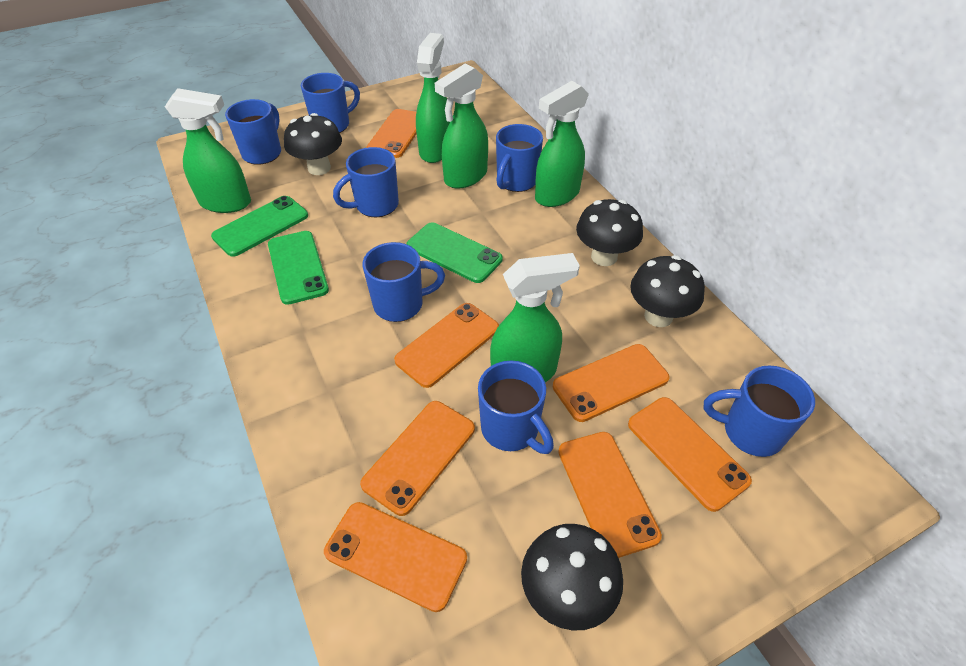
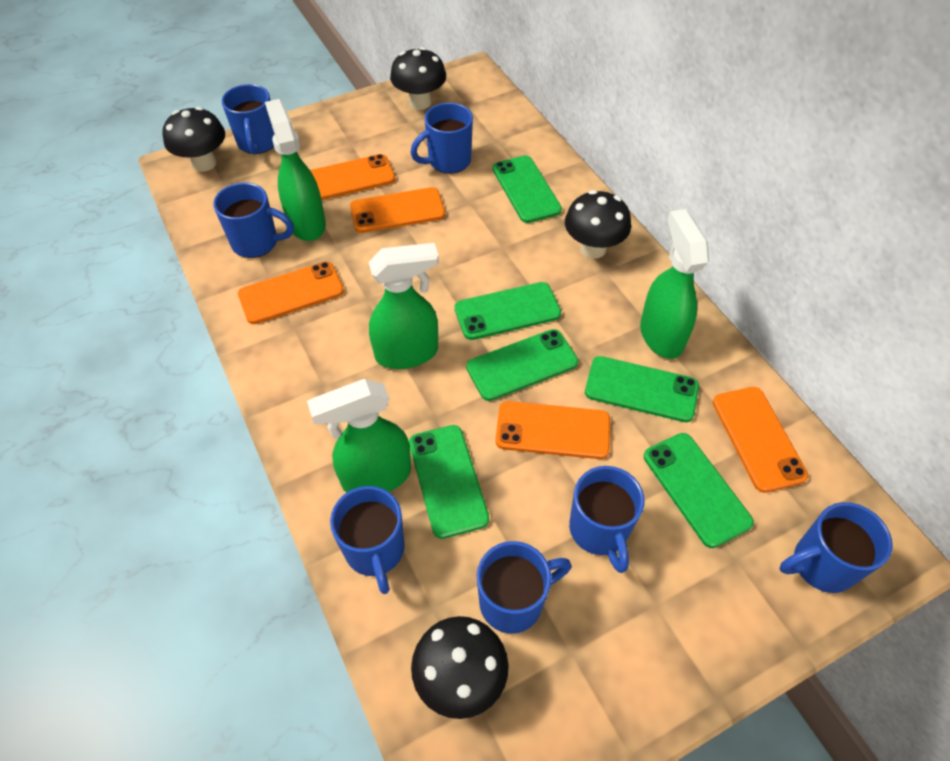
green phone: 3 -> 6
green spray bottle: 5 -> 4
orange phone: 7 -> 5

